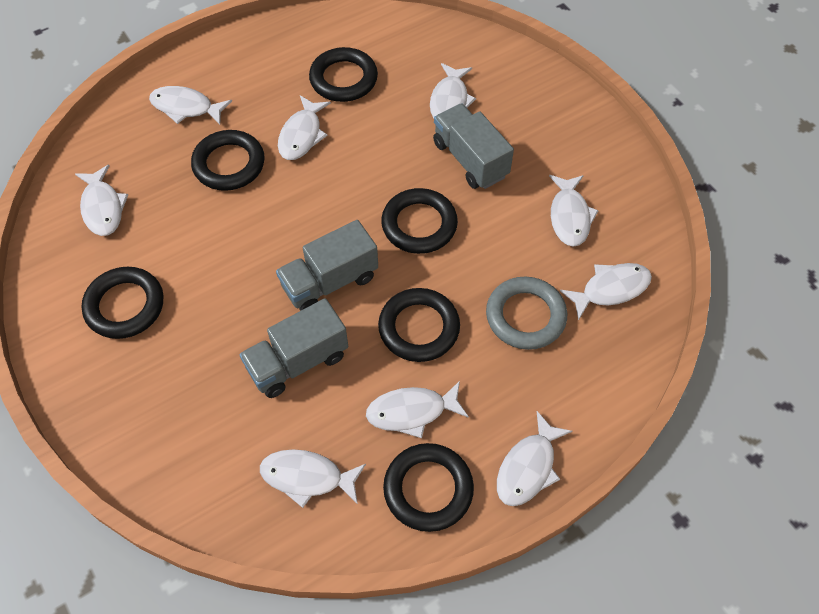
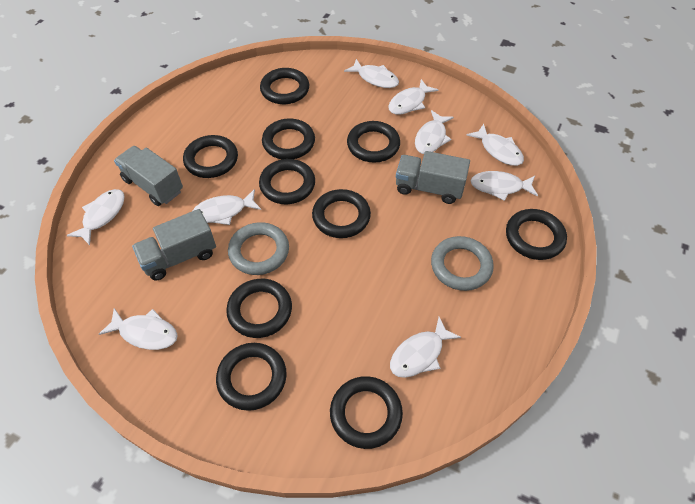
black ring: 6 -> 10
grey ring: 1 -> 2

